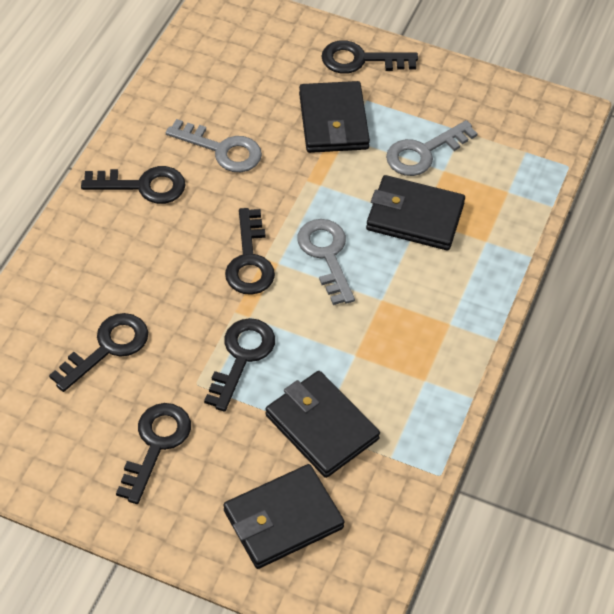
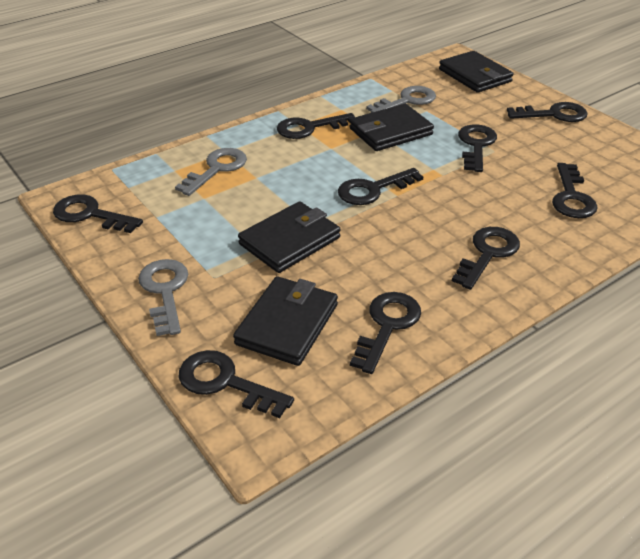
black key: 6 -> 9

